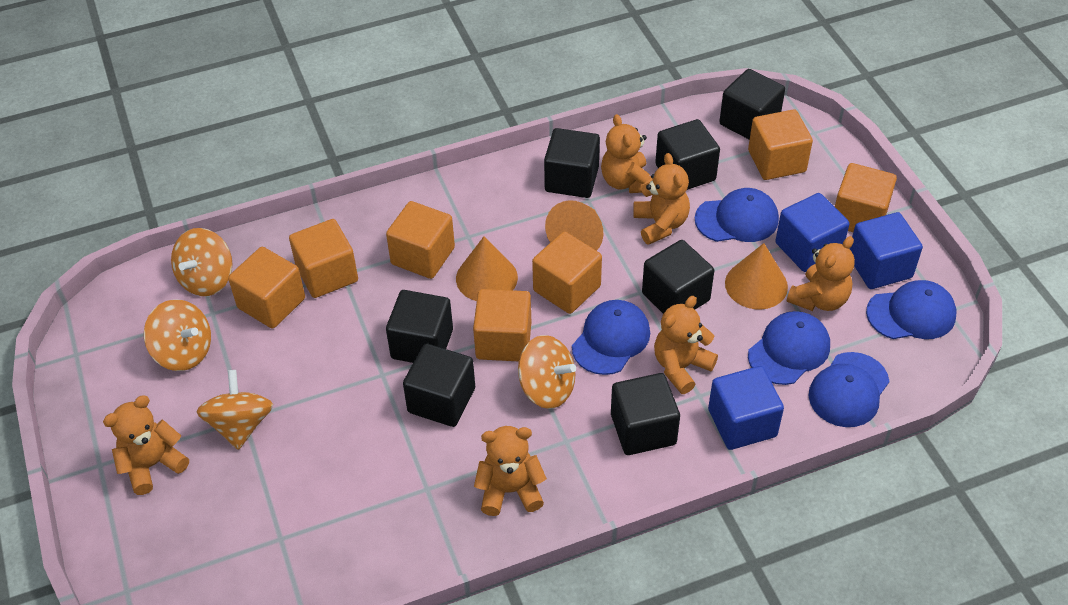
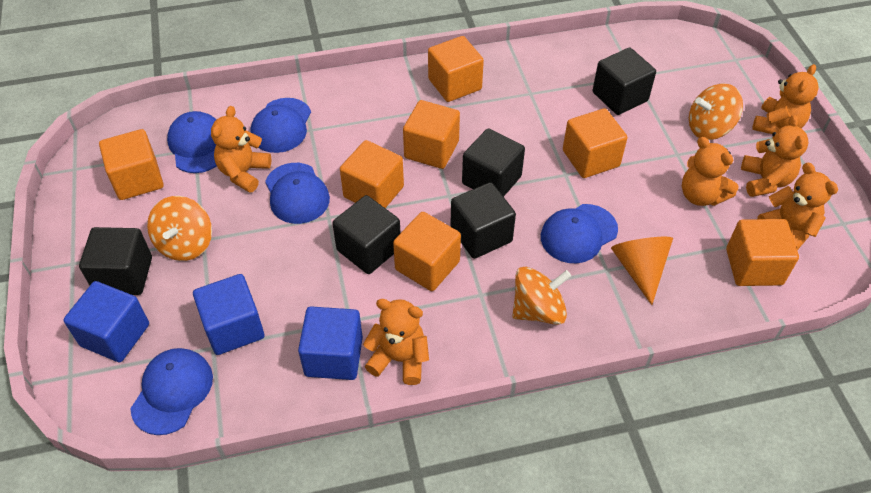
black cube: 7 -> 5
orange cone: 3 -> 1
orange spinning top: 4 -> 3

